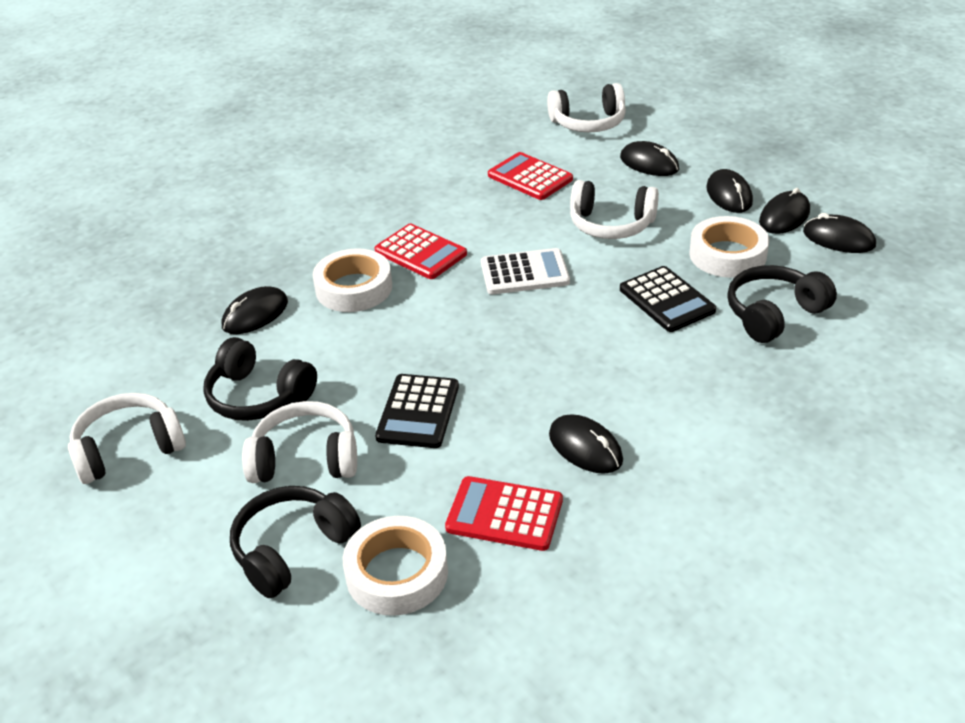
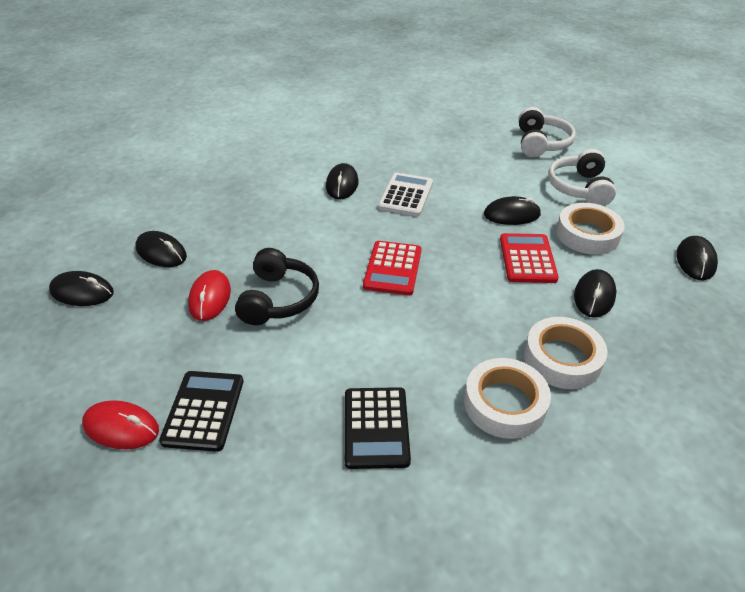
black headphones: 3 -> 1
red calculator: 3 -> 2
red mouse: 0 -> 2
white headphones: 4 -> 2

